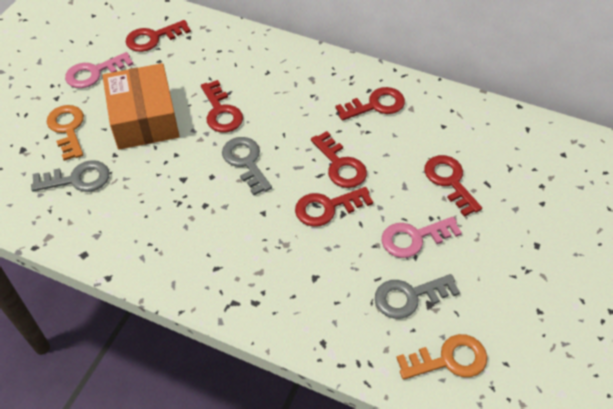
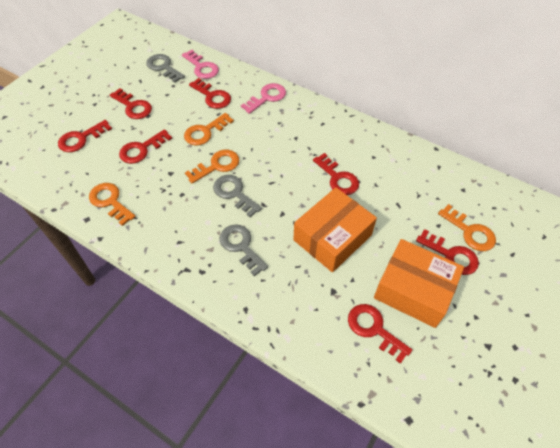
orange box: 1 -> 2
orange key: 2 -> 4
red key: 6 -> 7

